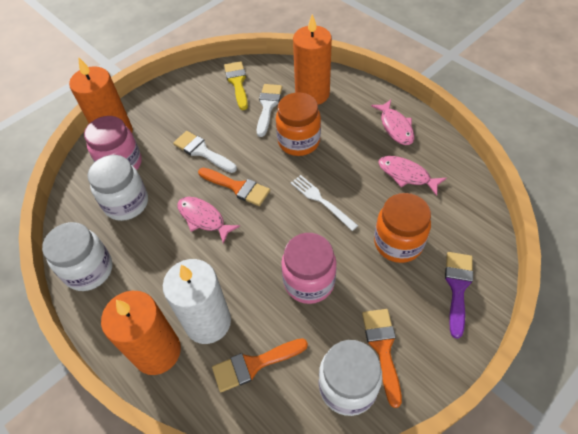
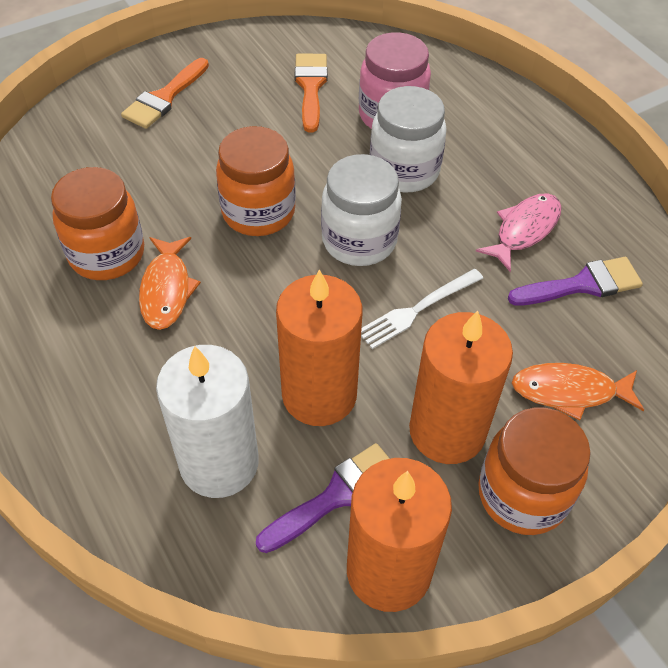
orange brush: 3 -> 2
orange fish: 0 -> 2
orange jar: 2 -> 3
pink fish: 3 -> 1
pink jar: 2 -> 1
purple brush: 1 -> 2
white brush: 2 -> 0
white jar: 3 -> 2
yellow brush: 1 -> 0

